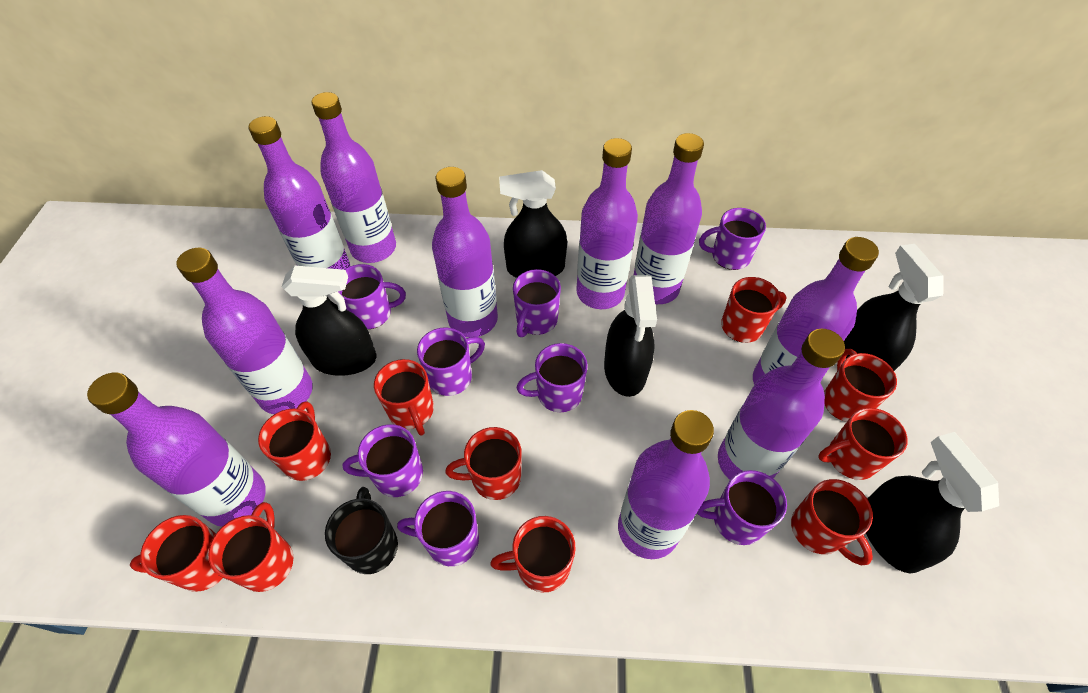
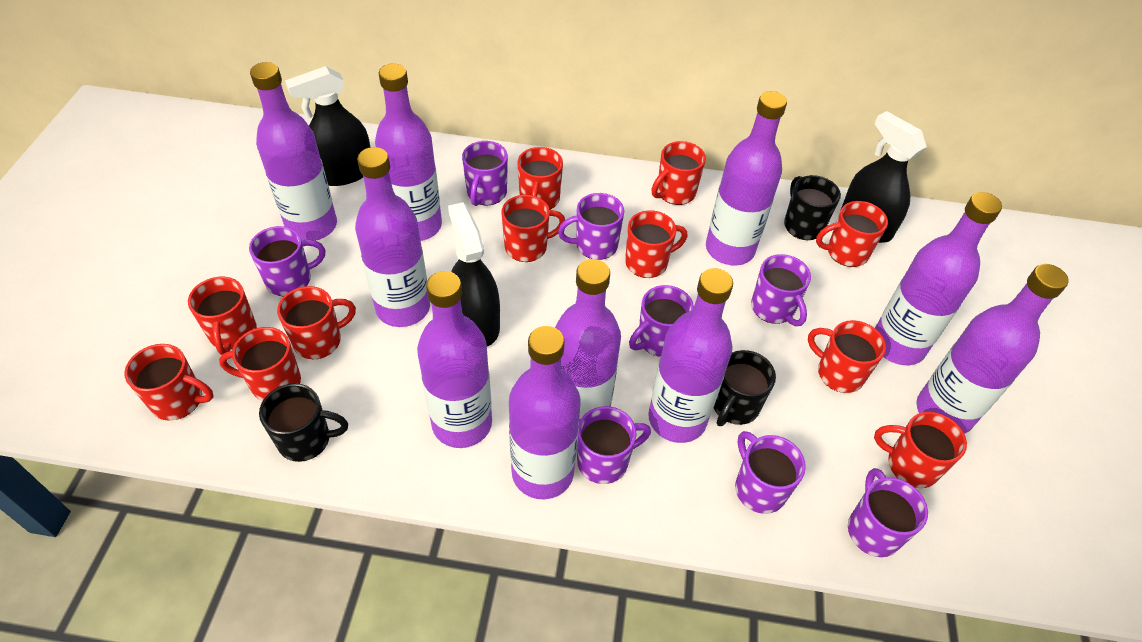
black mug: 1 -> 3
black spray bottle: 5 -> 3
red mug: 10 -> 11

